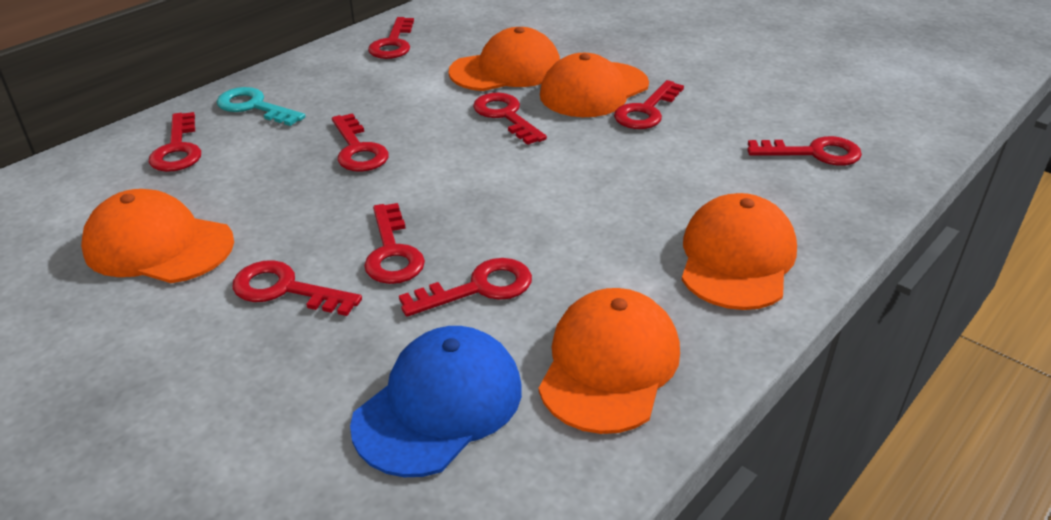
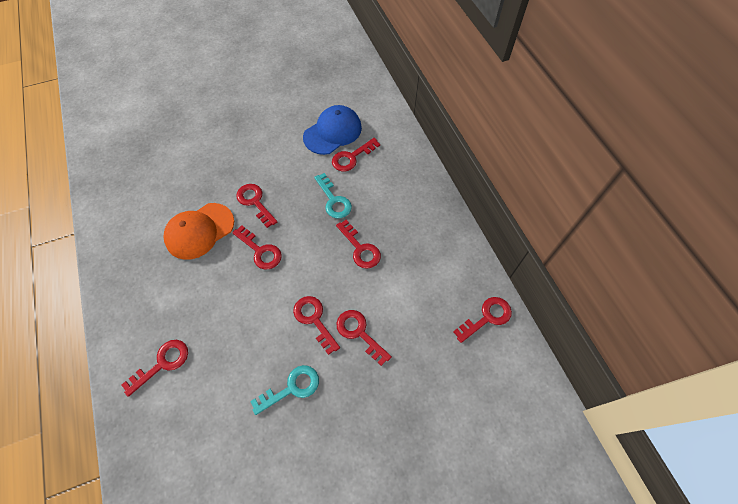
orange cap: 5 -> 1
red key: 9 -> 8
turquoise key: 1 -> 2

